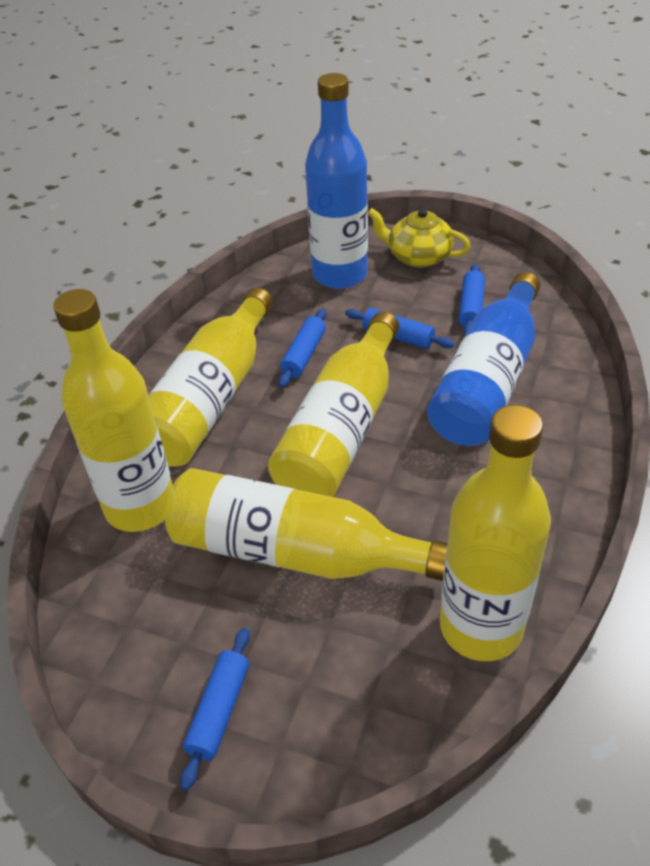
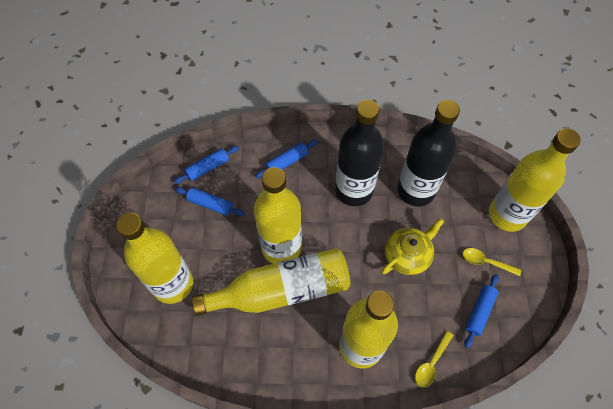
black bottle: 0 -> 2
blue bottle: 2 -> 0
yellow spoon: 0 -> 2

